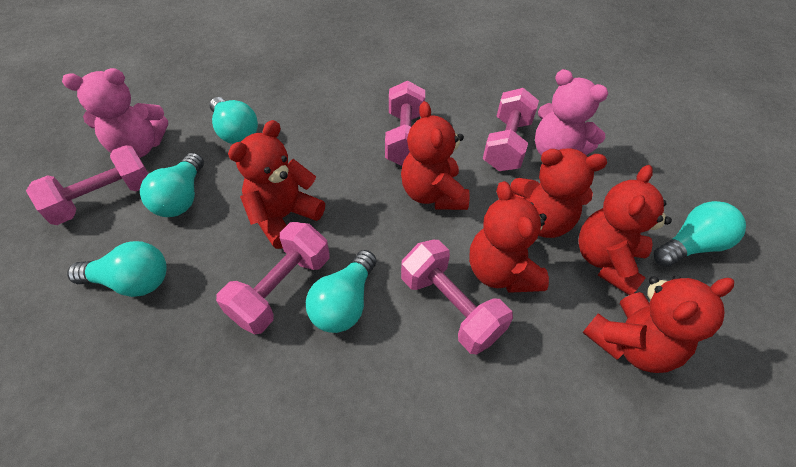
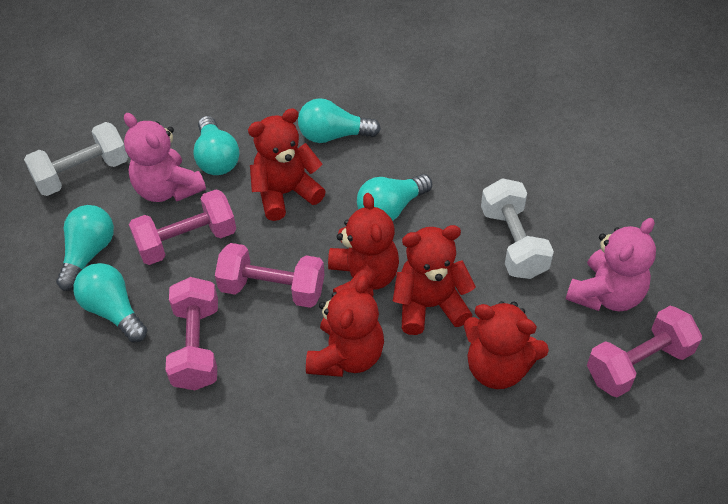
pink dumbbell: 5 -> 4
red teddy bear: 6 -> 5
white dumbbell: 0 -> 2

